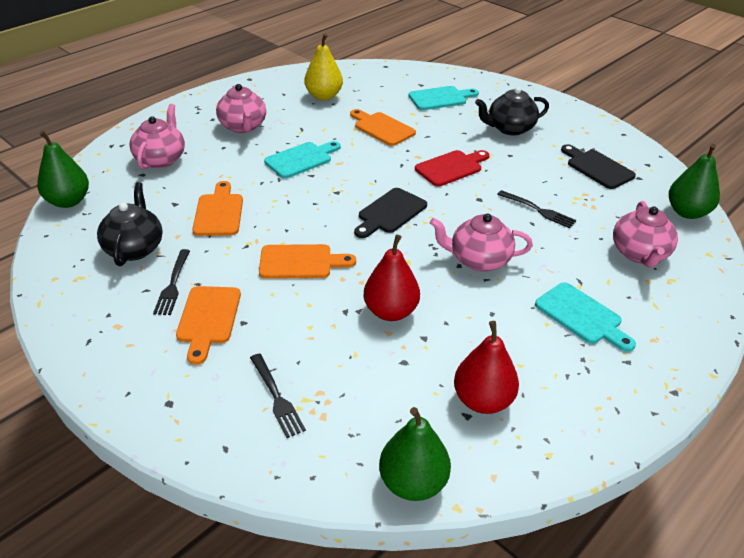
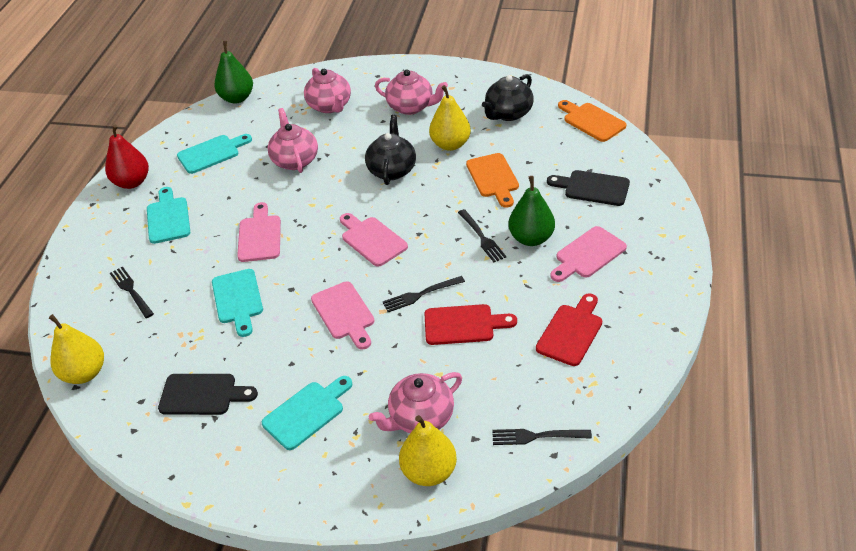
black fork: 3 -> 4
green pear: 3 -> 2
orange cutting board: 4 -> 2
pink cutting board: 0 -> 4
red cutting board: 1 -> 2
red pear: 2 -> 1
turquoise cutting board: 3 -> 4
yellow pear: 1 -> 3

